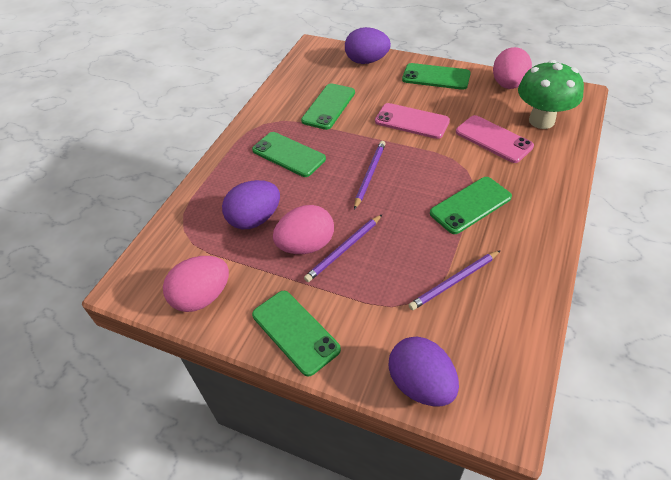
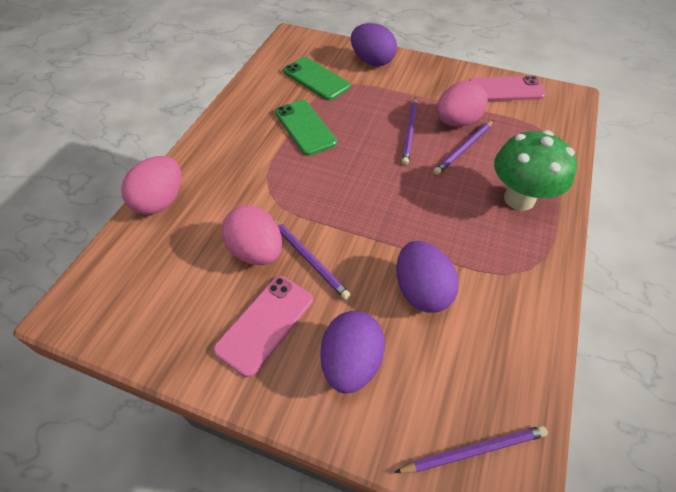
green phone: 5 -> 2
purple pencil: 3 -> 4

